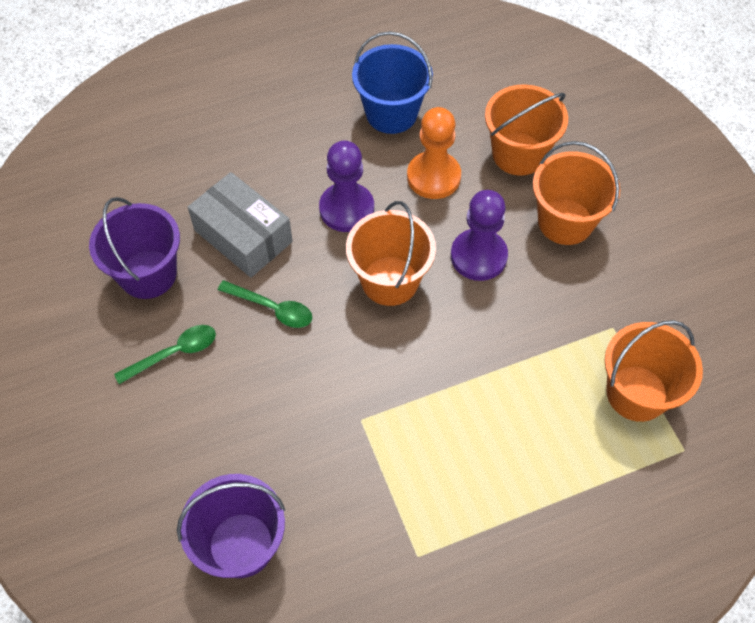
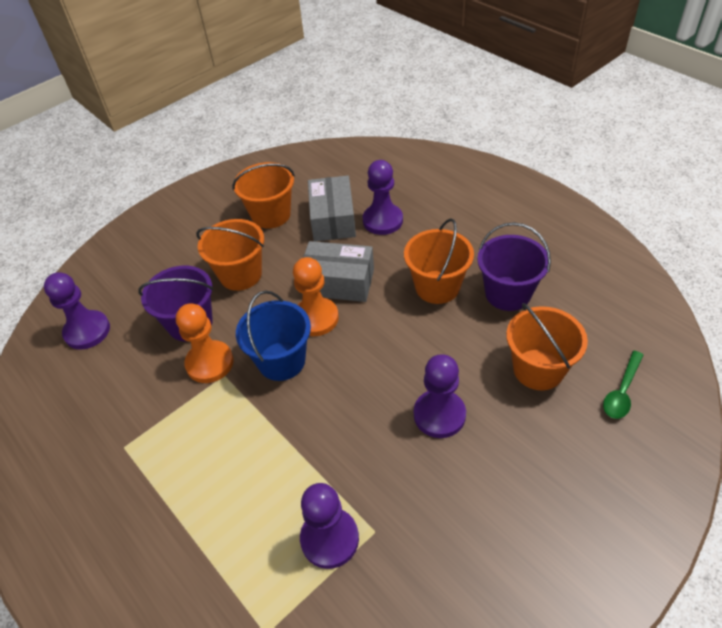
green spoon: 2 -> 1
grey box: 1 -> 2
orange pawn: 1 -> 2
purple pawn: 2 -> 4

